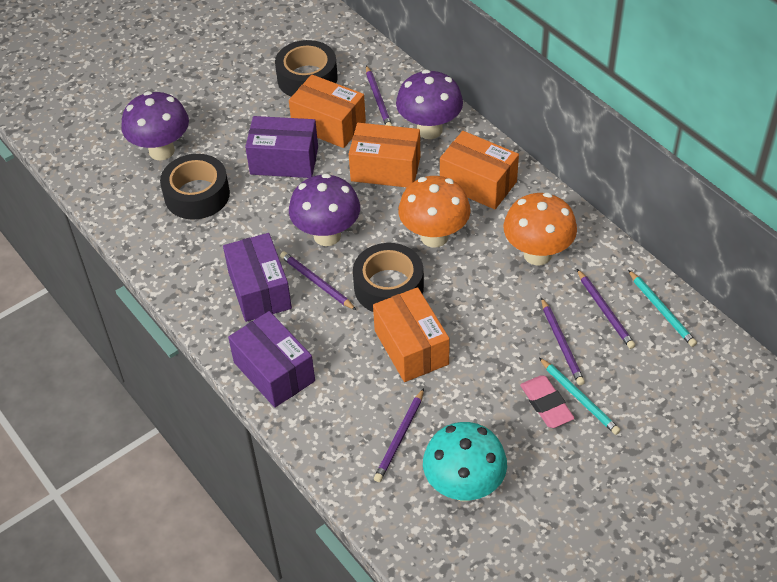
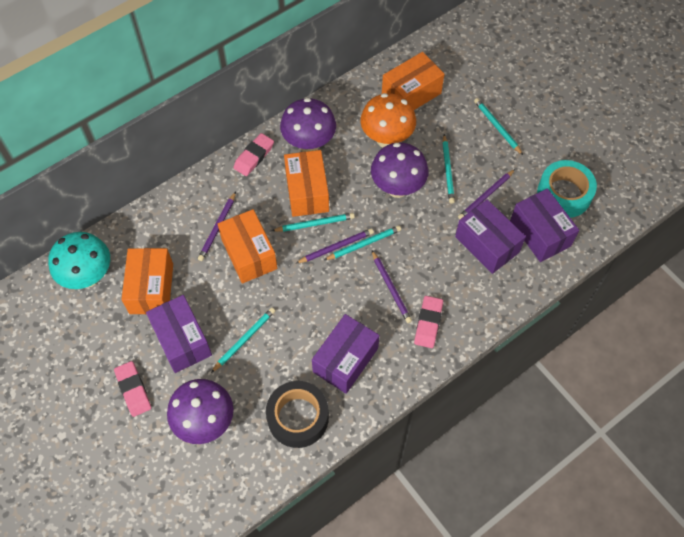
black tape: 3 -> 1
orange mushroom: 2 -> 1
pink eraser: 1 -> 3
purple box: 3 -> 4
purple pencil: 5 -> 4
turquoise pencil: 2 -> 5
turquoise tape: 0 -> 1

